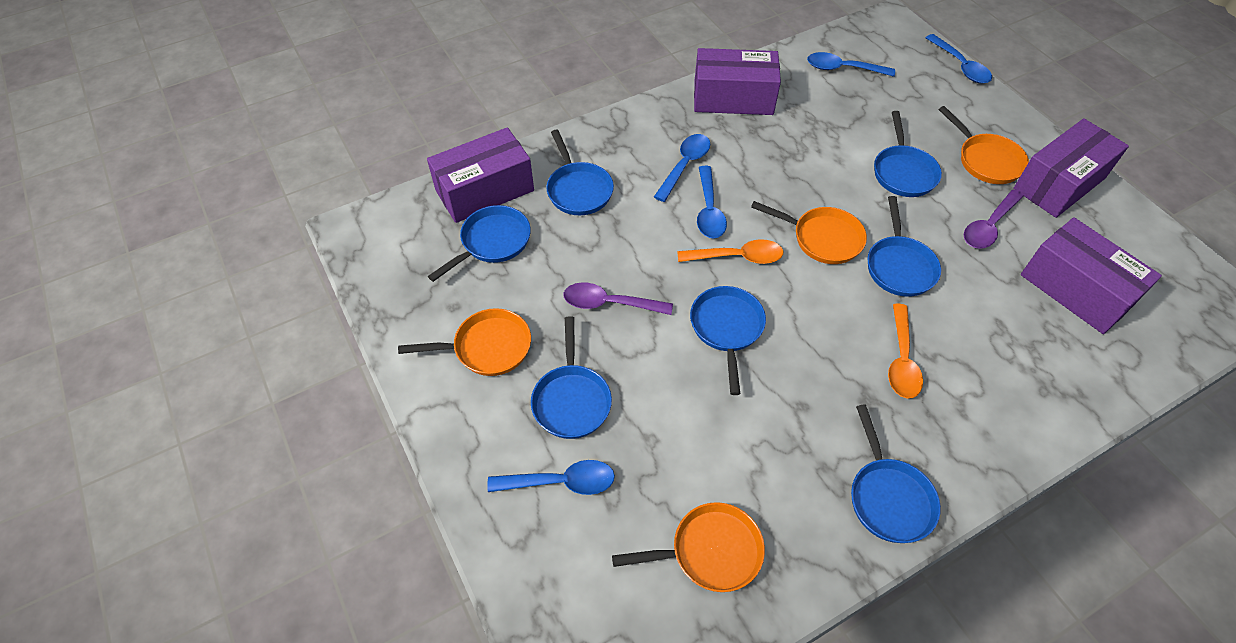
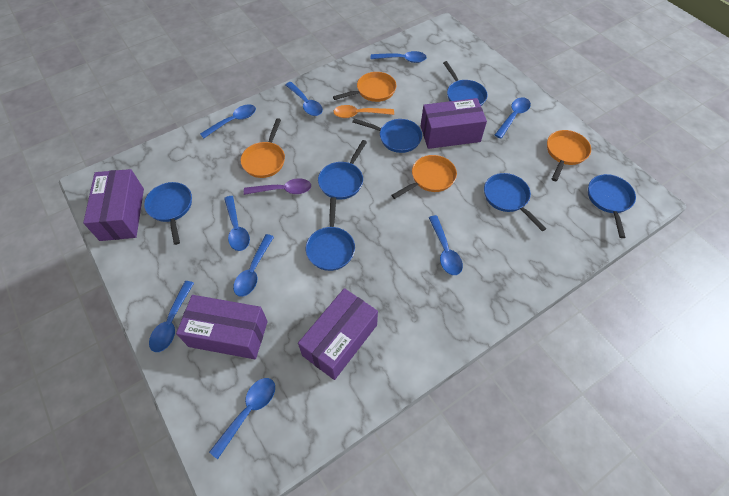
blue spoon: 5 -> 9
orange spoon: 2 -> 1
purple spoon: 2 -> 1

